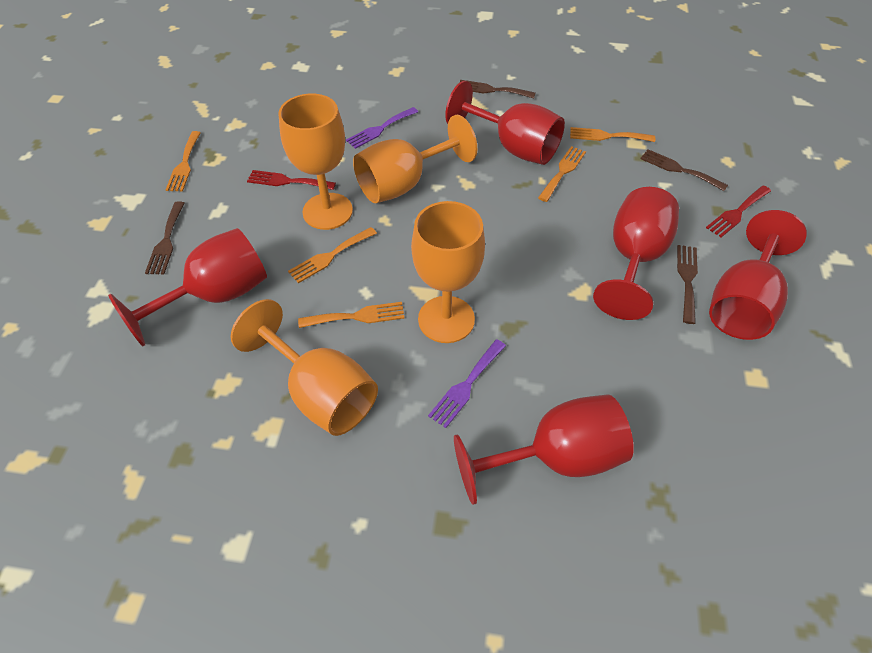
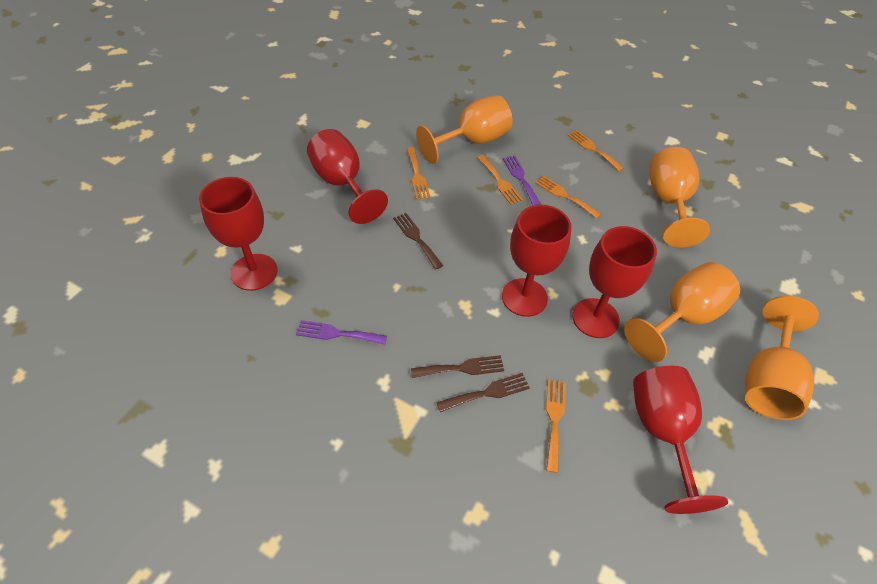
brown fork: 4 -> 3
red fork: 2 -> 0

